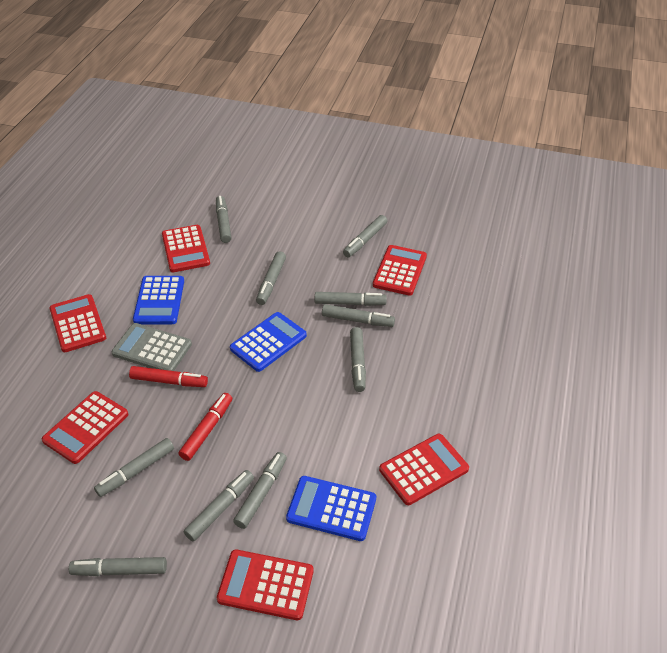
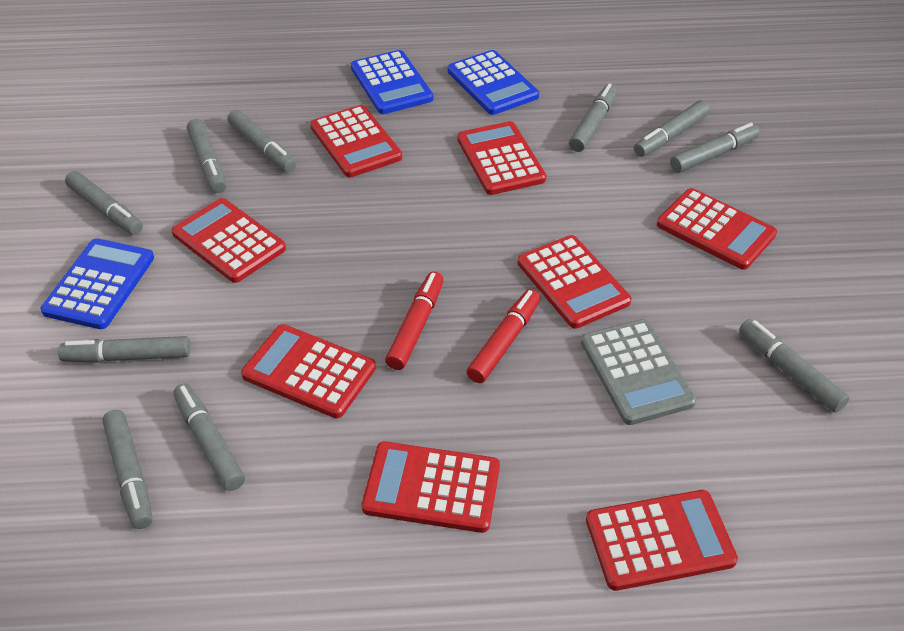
red calculator: 6 -> 8

